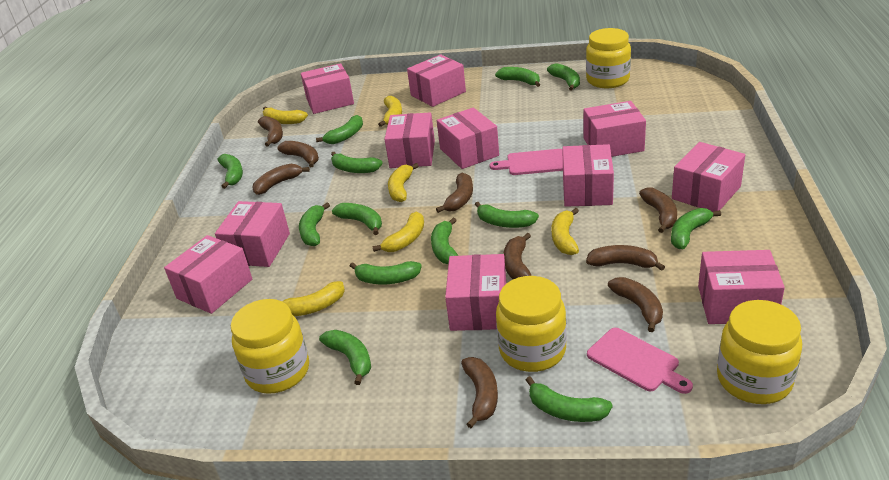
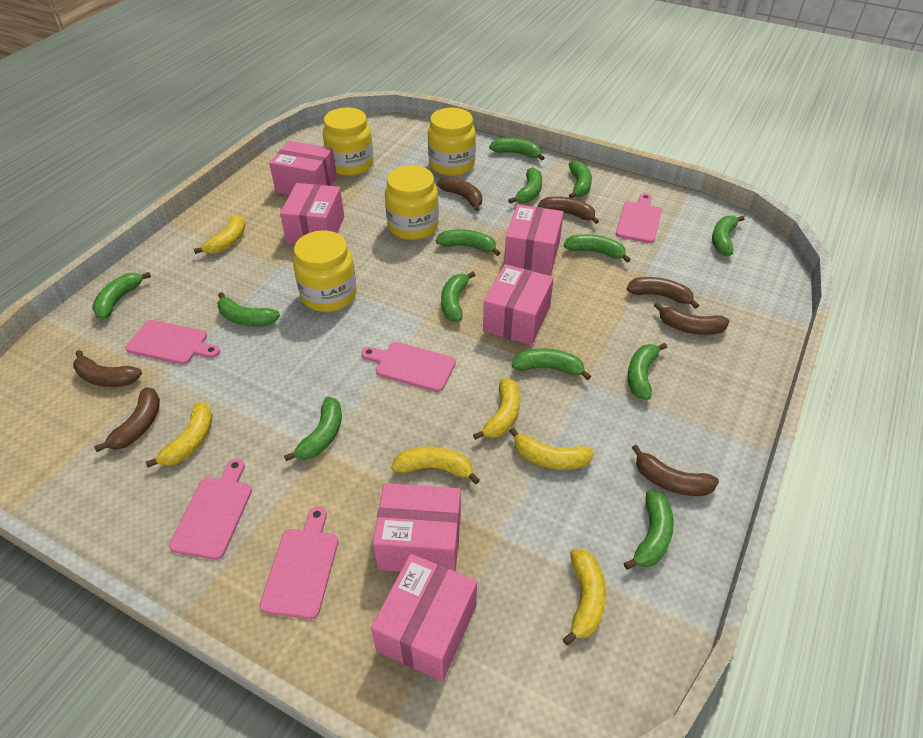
brown banana: 9 -> 7
pink box: 11 -> 6
pink cutting board: 2 -> 5

